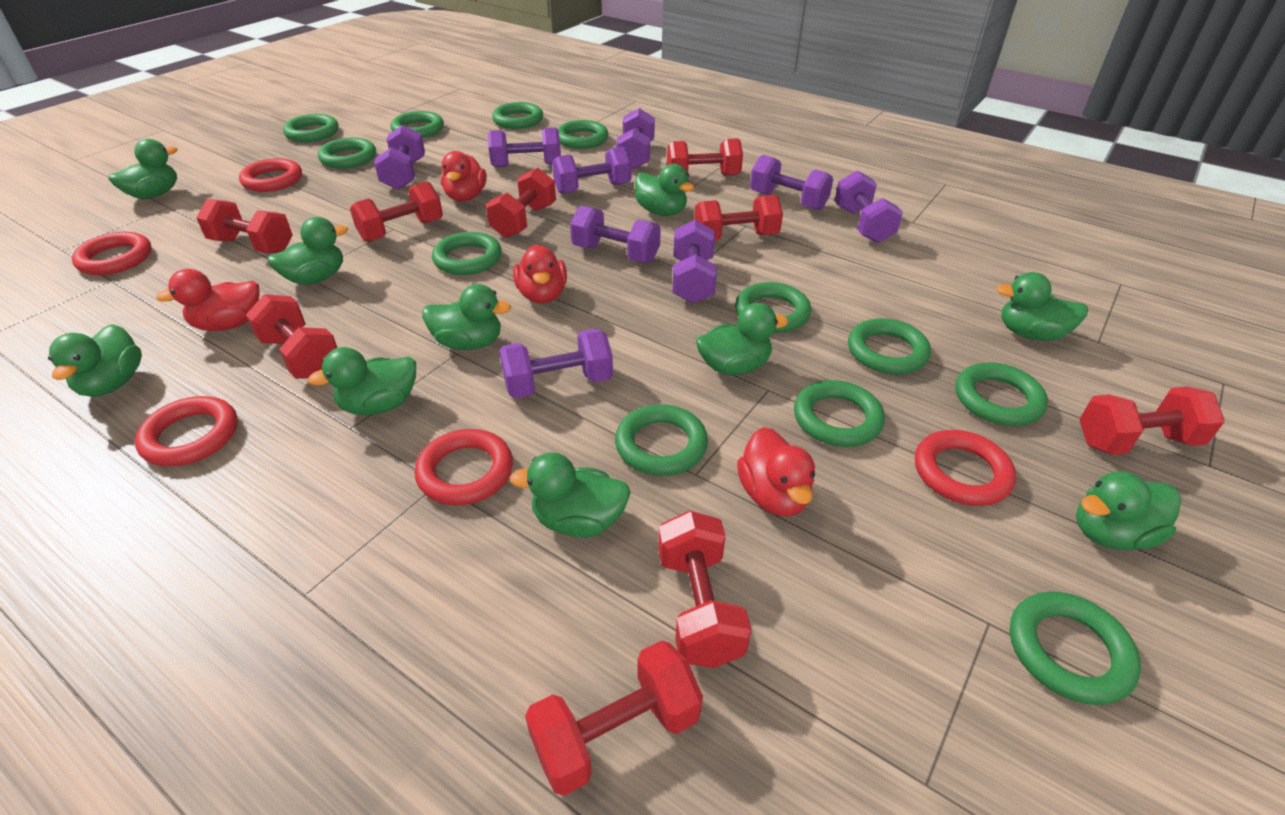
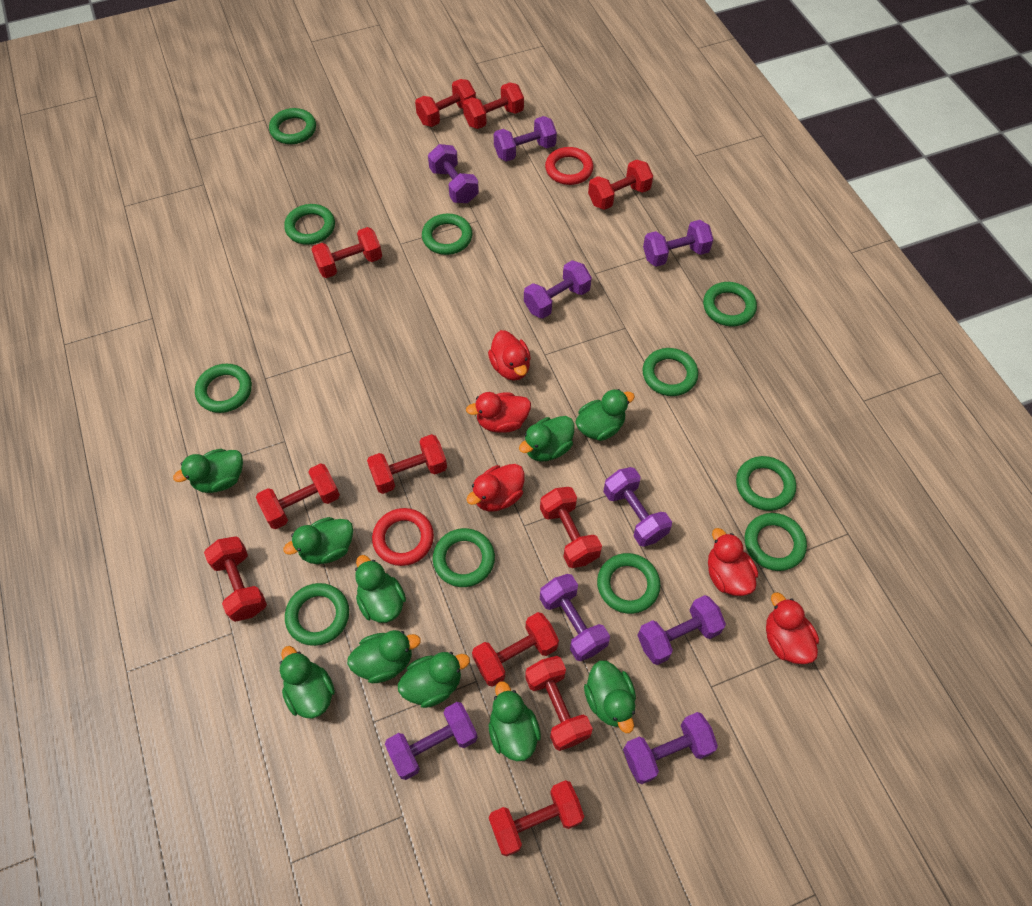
green ring: 12 -> 11
red duck: 4 -> 5
red dumbbell: 9 -> 11
red ring: 5 -> 2

